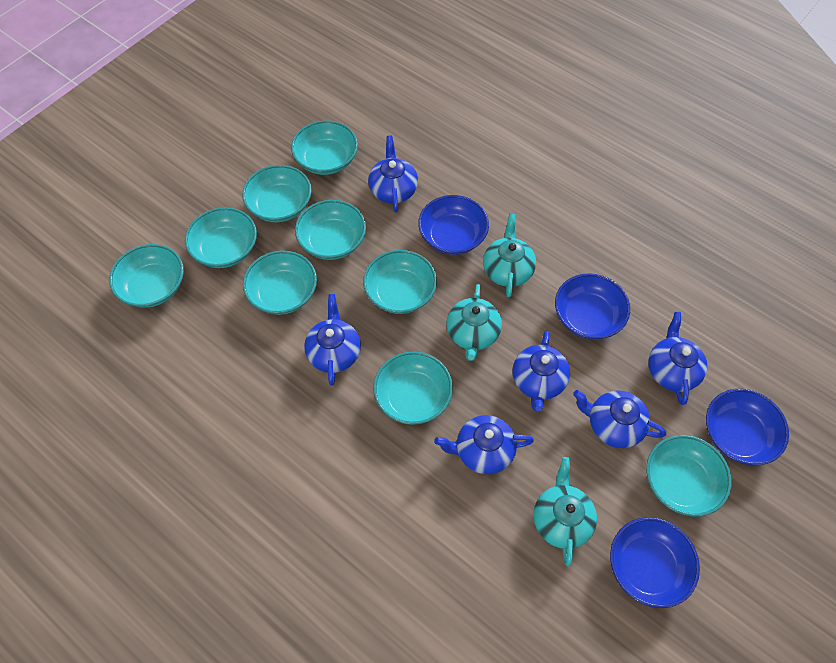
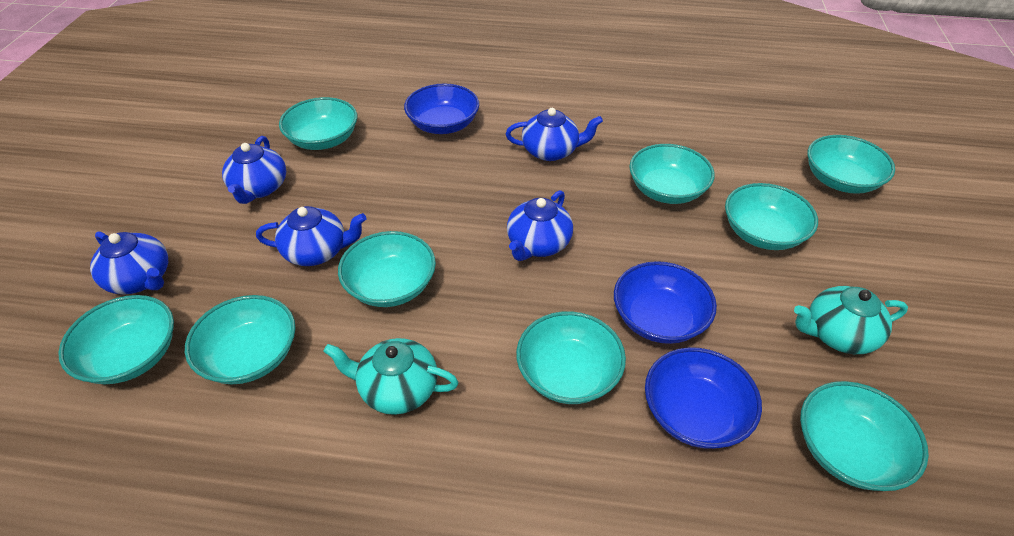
blue bowl: 4 -> 3
blue teapot: 6 -> 5
turquoise teapot: 3 -> 2

